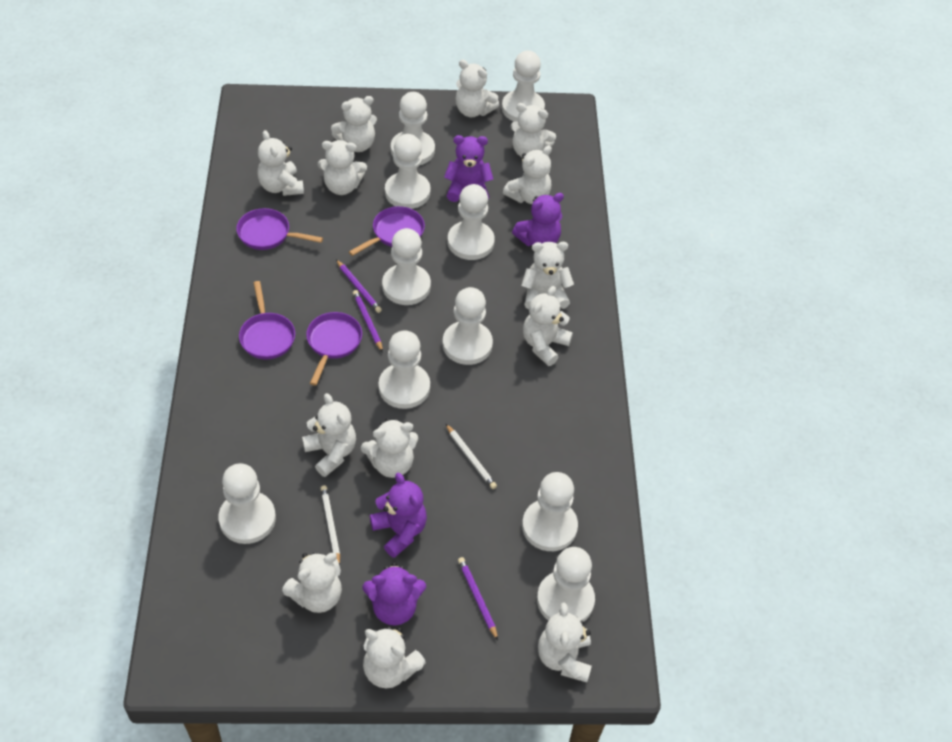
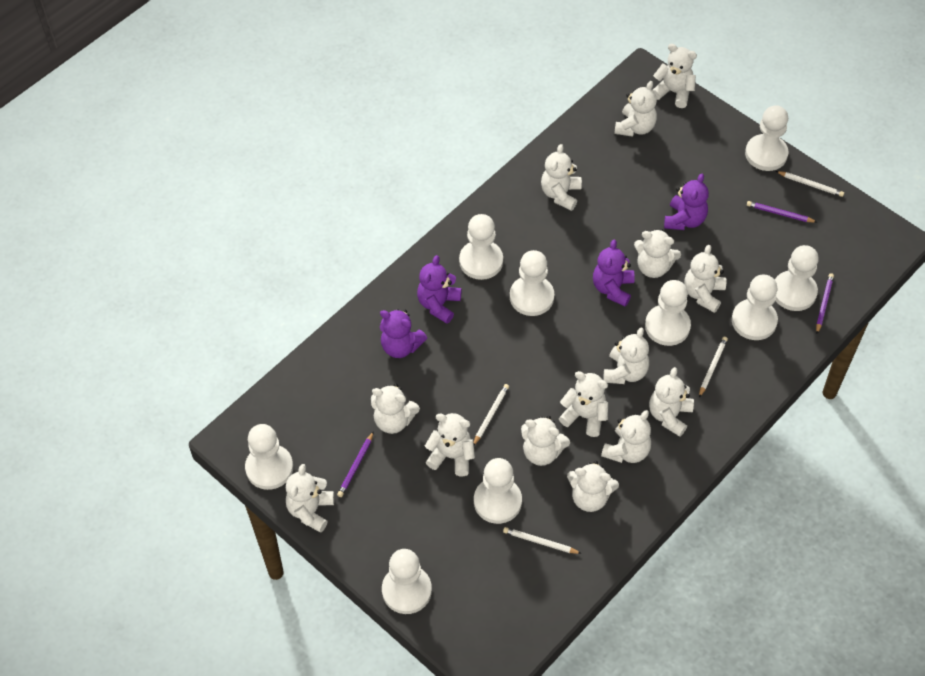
purple pan: 4 -> 0
white pawn: 10 -> 9
white pencil: 2 -> 4
white teddy bear: 13 -> 14

